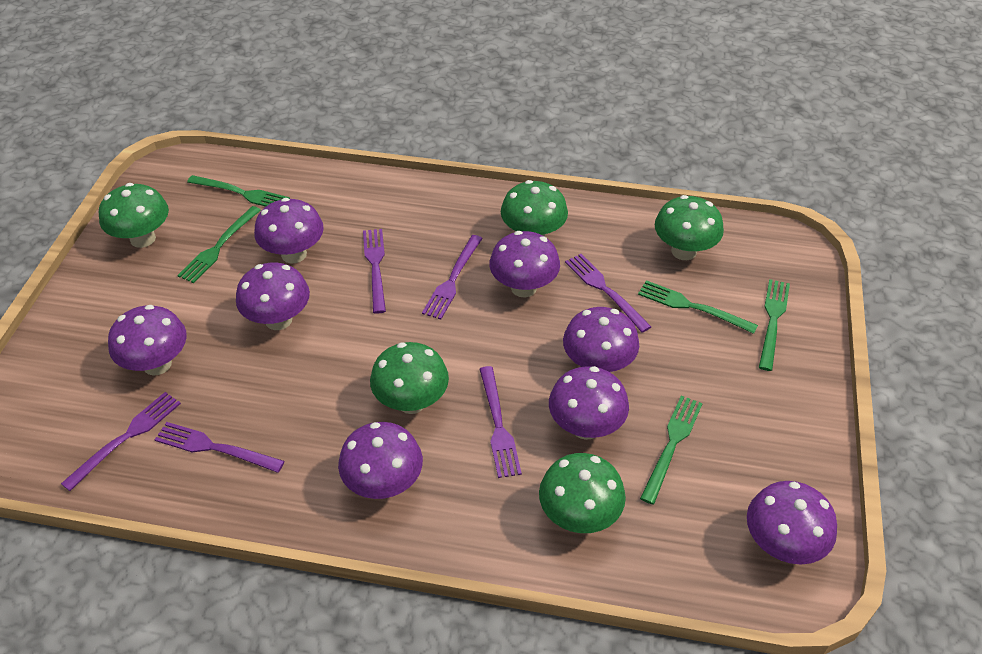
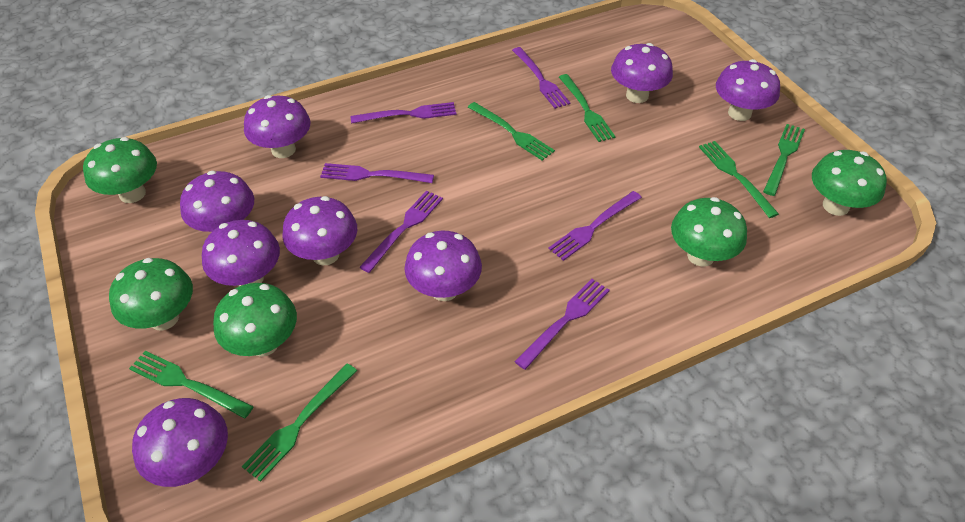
green fork: 5 -> 6

